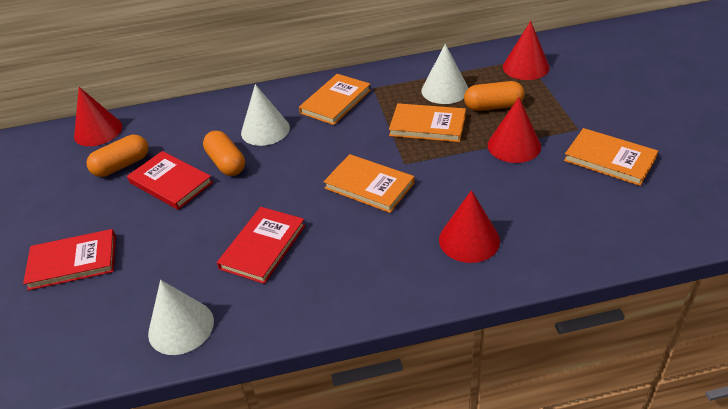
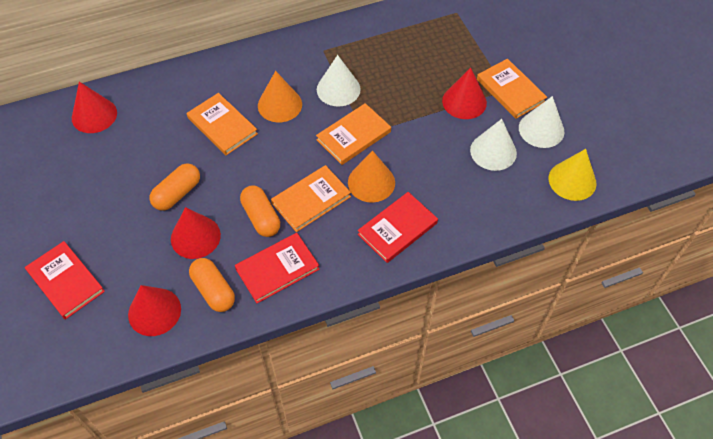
orange cone: 0 -> 2
yellow cone: 0 -> 1

